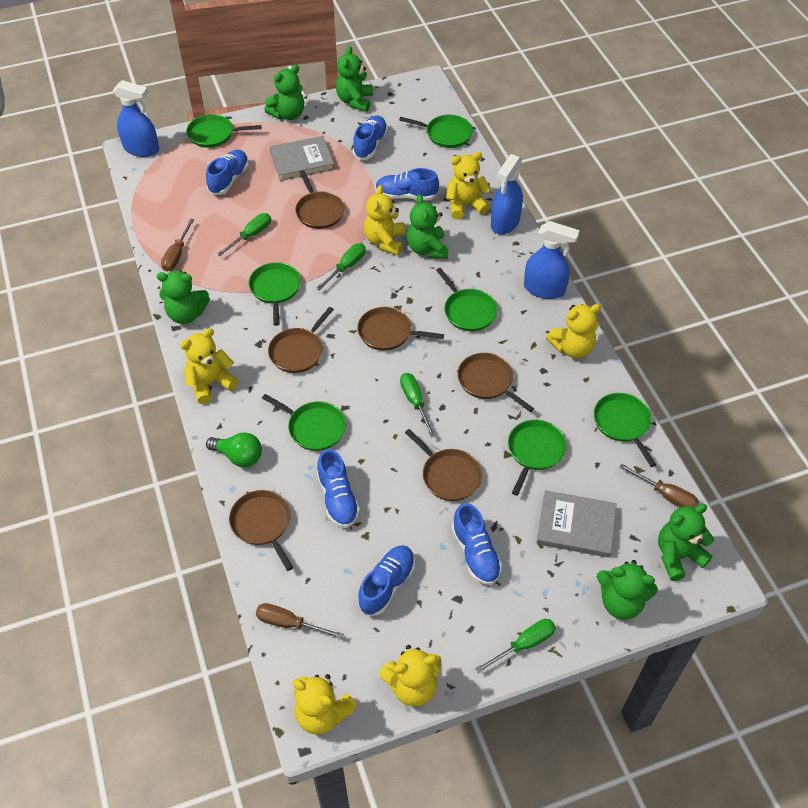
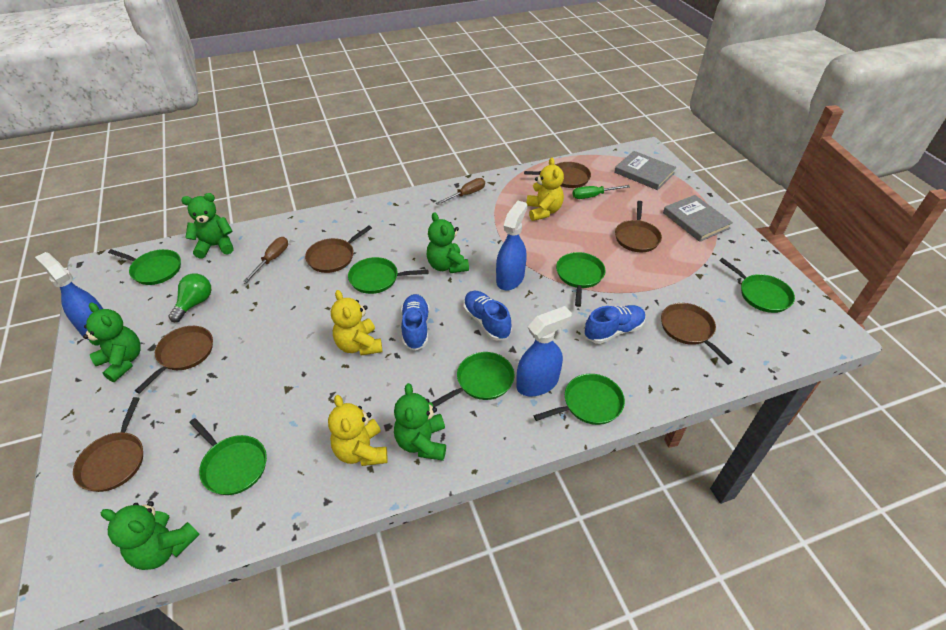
blue shoe: 6 -> 3
brown screwdriver: 3 -> 2
green screwdriver: 4 -> 1
green teddy bear: 6 -> 5
yellow teddy bear: 6 -> 3

